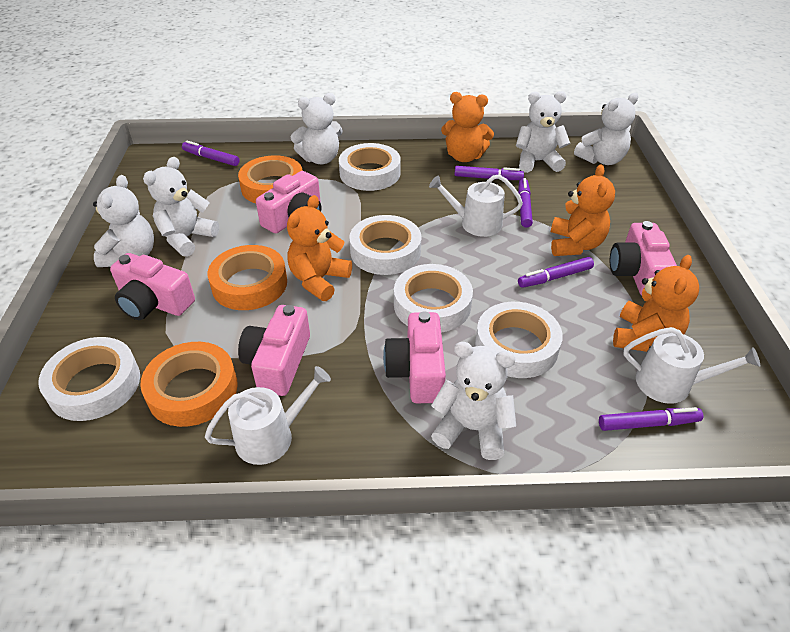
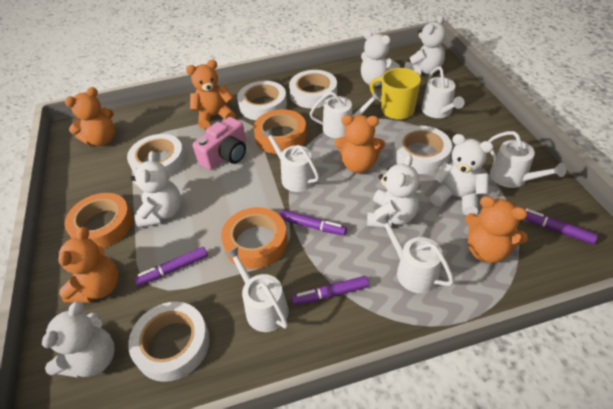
orange teddy bear: 4 -> 5
pink camera: 5 -> 1
purple marker: 5 -> 4
white watering can: 3 -> 6
yellow mug: 0 -> 1

